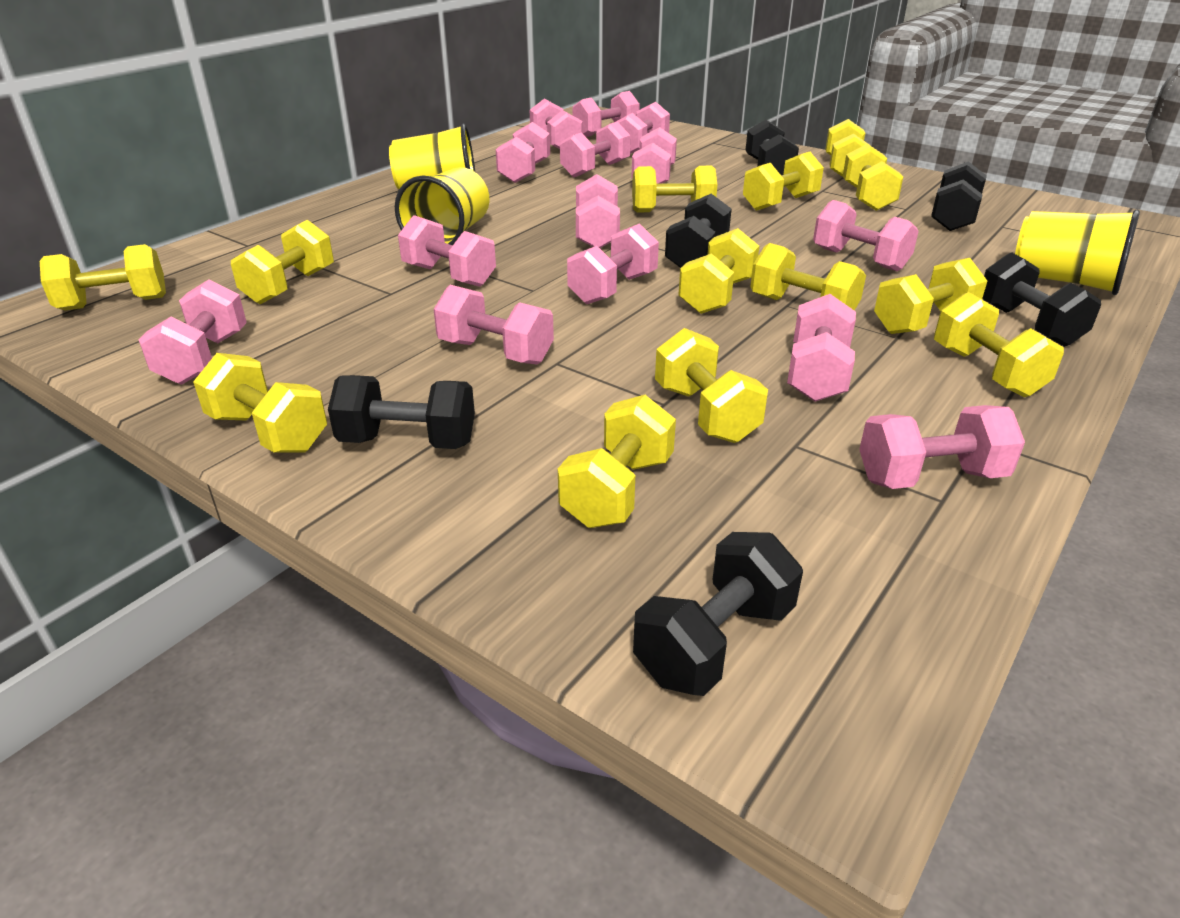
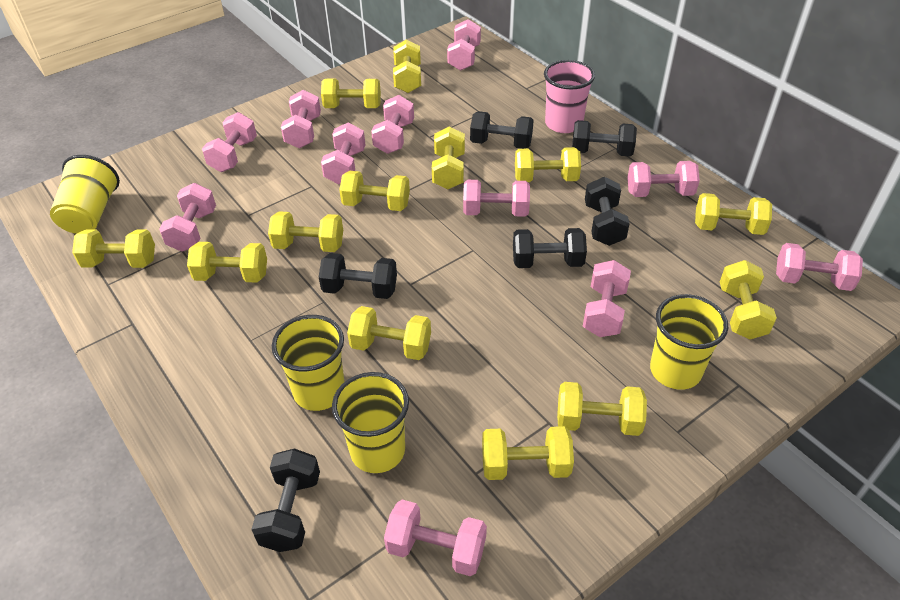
pink cup: 0 -> 1
pink dumbbell: 14 -> 11
yellow cup: 3 -> 4

